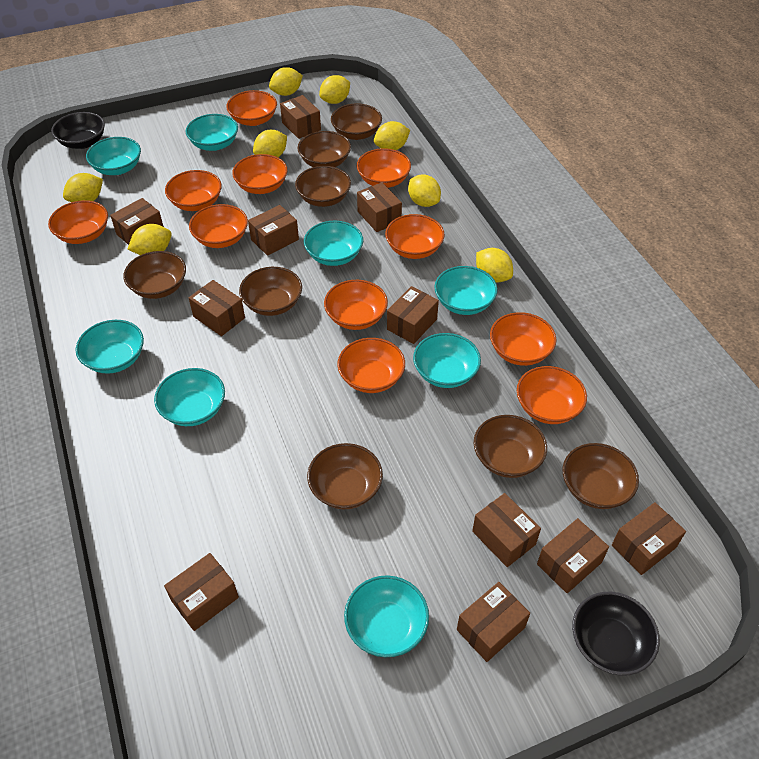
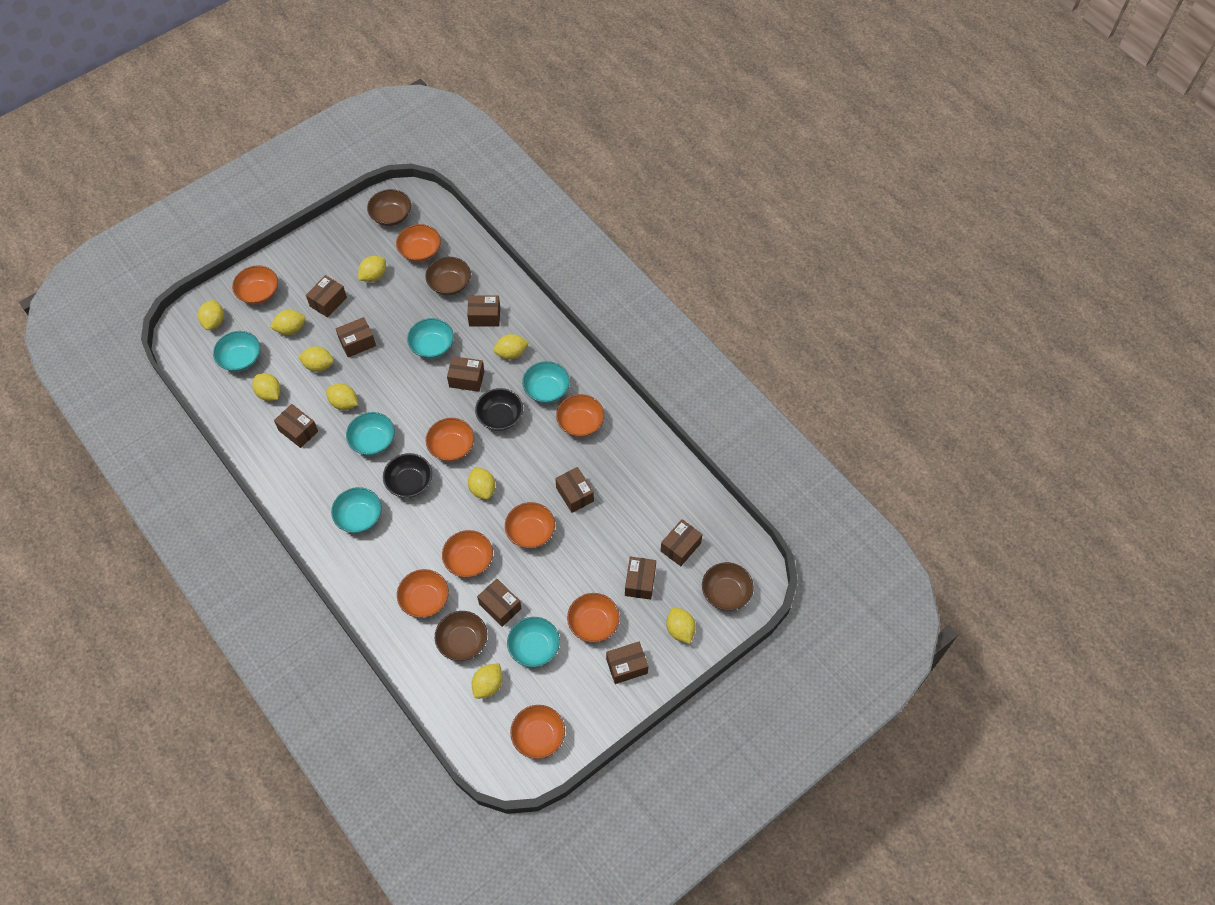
brown bowl: 8 -> 4
brown box: 11 -> 10
orange bowl: 11 -> 9
turquoise bowl: 8 -> 6
yellow lemon: 8 -> 10

